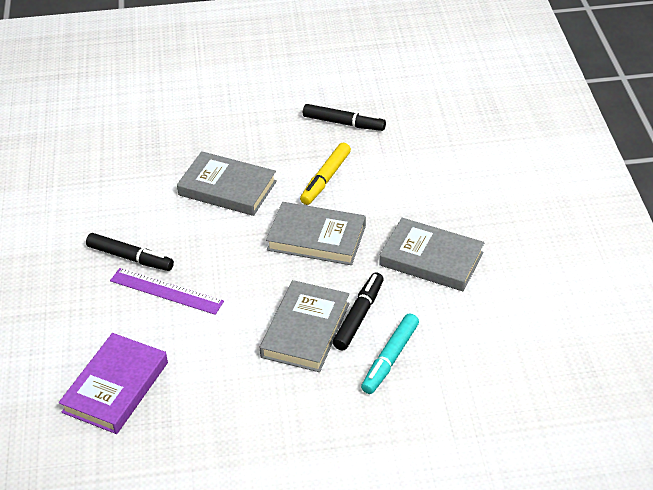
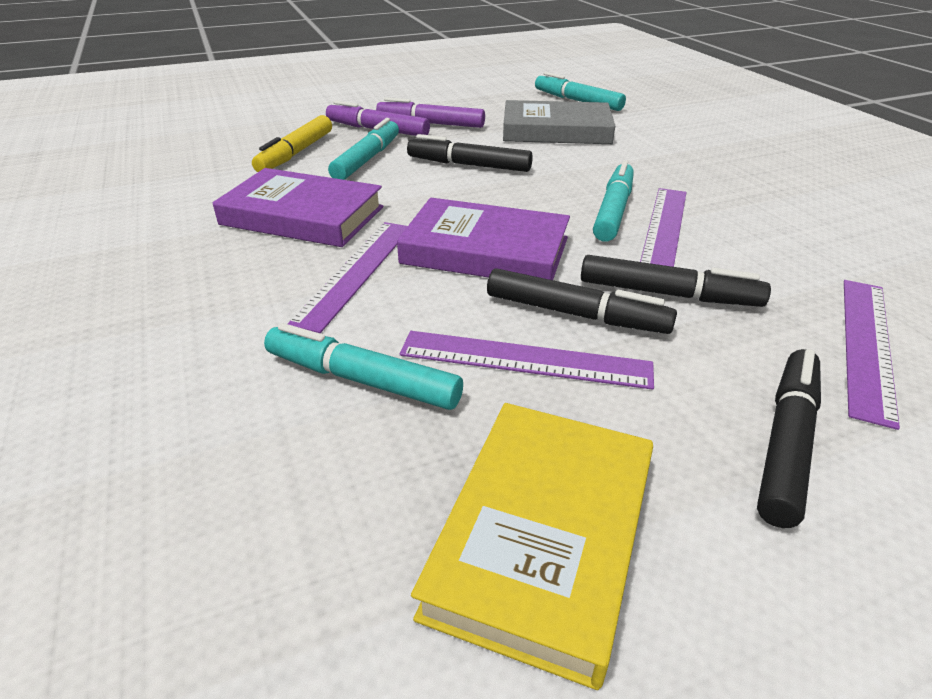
black marker: 3 -> 4
grey book: 4 -> 1
purple book: 1 -> 2
purple marker: 0 -> 2
purple ruler: 1 -> 4
turquoise marker: 1 -> 4
yellow book: 0 -> 1

